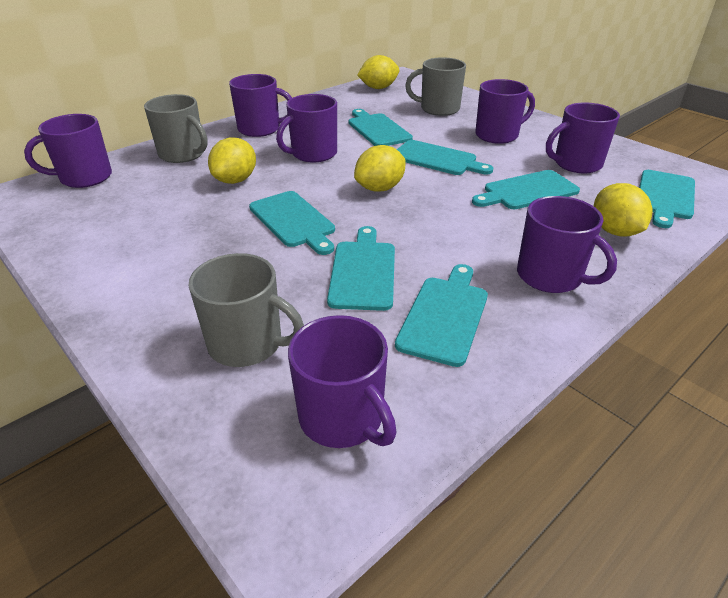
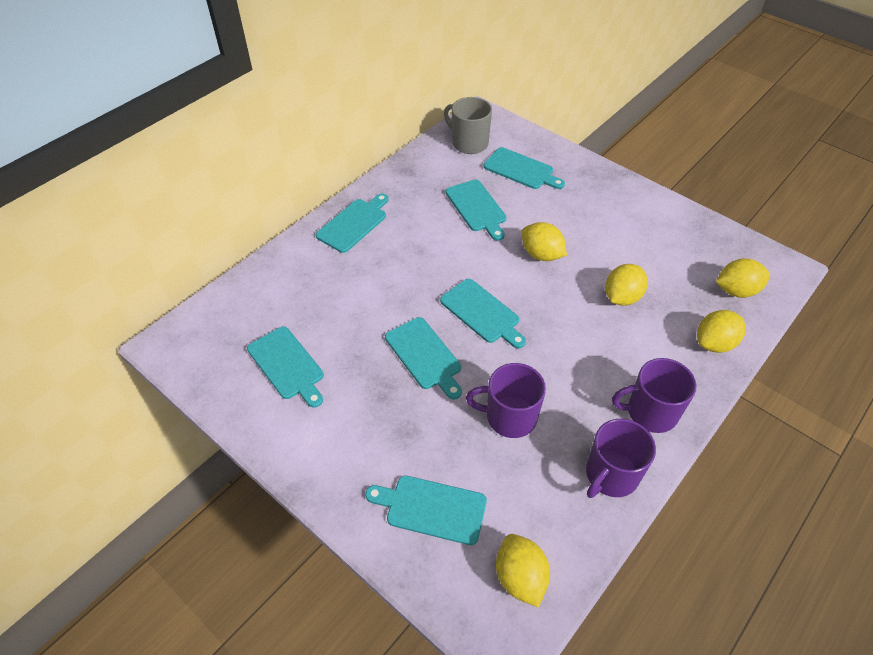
grey mug: 3 -> 1
purple mug: 7 -> 3
yellow lemon: 4 -> 5

